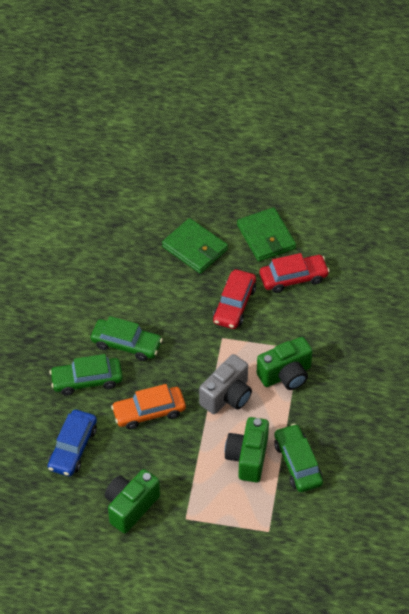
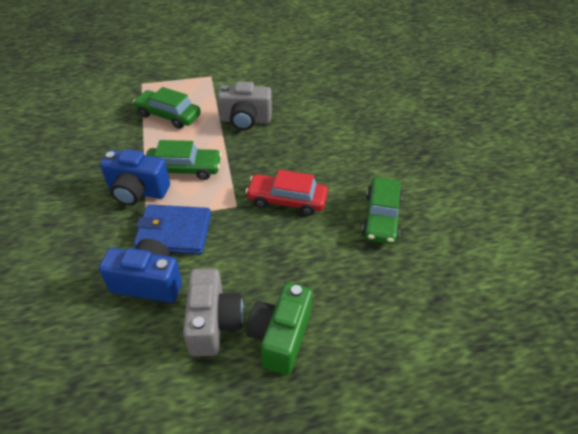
blue camera: 0 -> 2
blue car: 1 -> 0
blue wallet: 0 -> 1
green camera: 3 -> 1
green wallet: 2 -> 0
grey camera: 1 -> 2
orange car: 1 -> 0
red car: 2 -> 1

